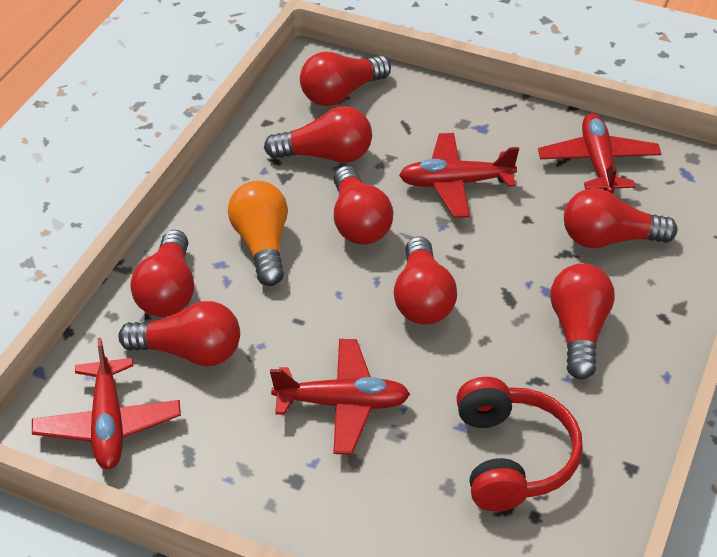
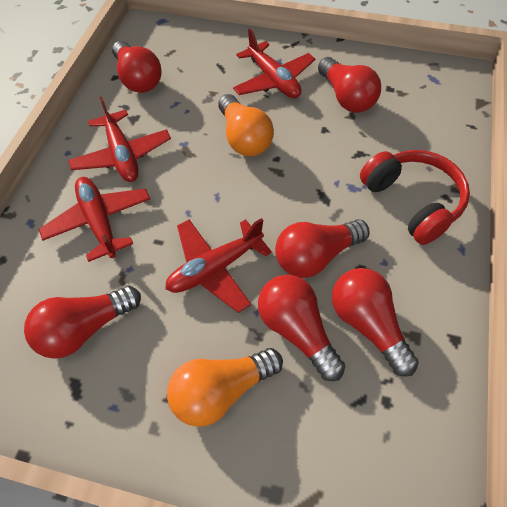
orange light bulb: 1 -> 2
red light bulb: 8 -> 6

